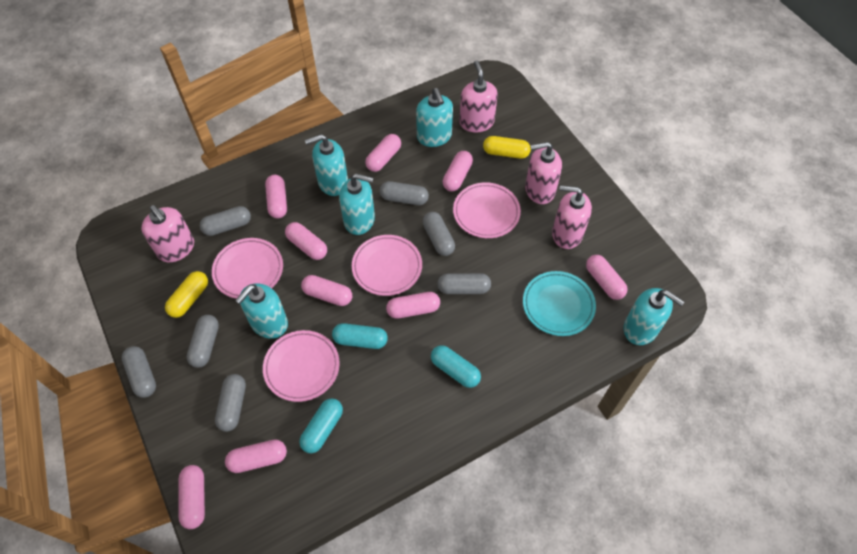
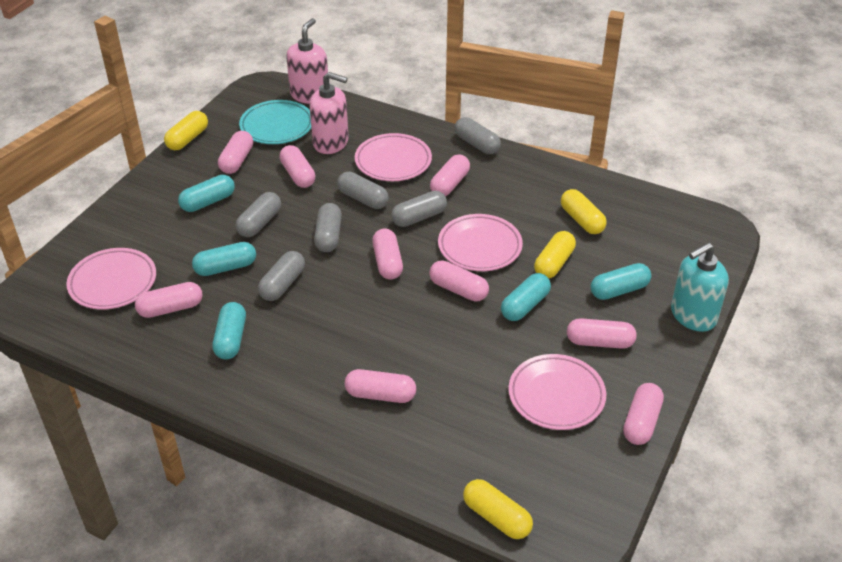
grey capsule: 7 -> 6
pink soap dispenser: 4 -> 2
turquoise capsule: 3 -> 5
turquoise soap dispenser: 5 -> 1
yellow capsule: 2 -> 4

